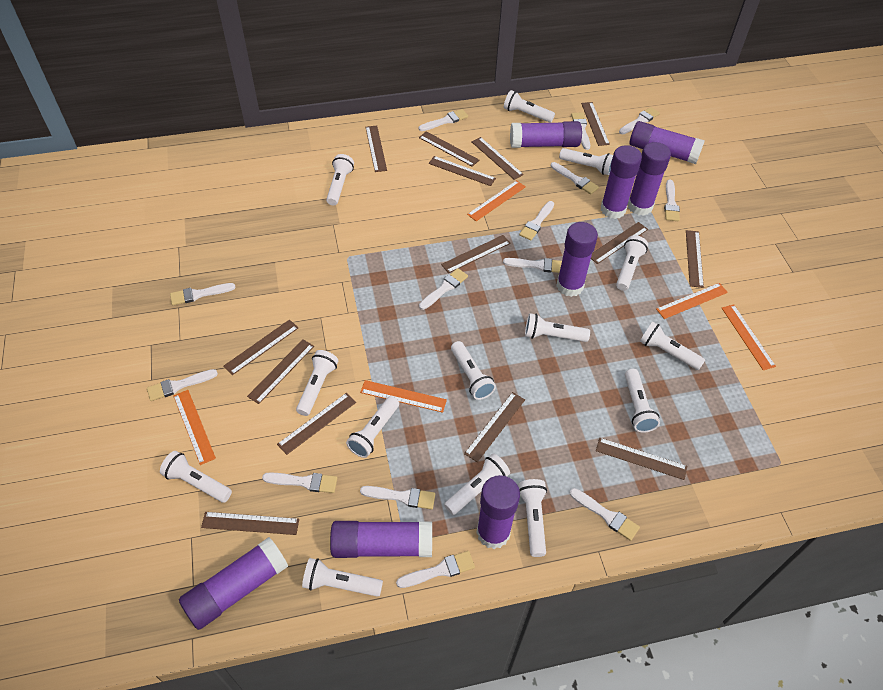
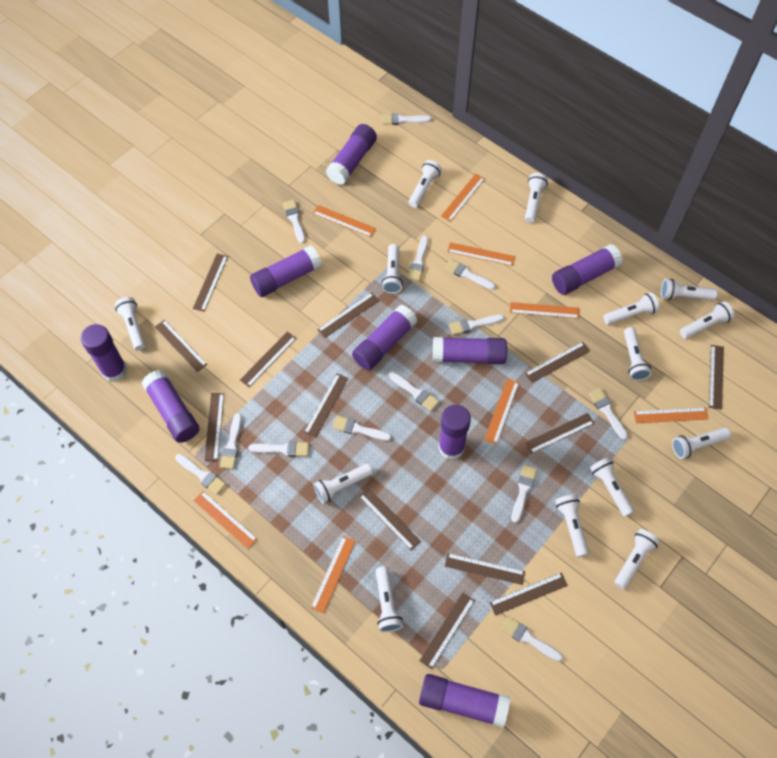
brown ruler: 14 -> 13
orange ruler: 5 -> 8
purple glue stick: 8 -> 9
white brush: 14 -> 13

